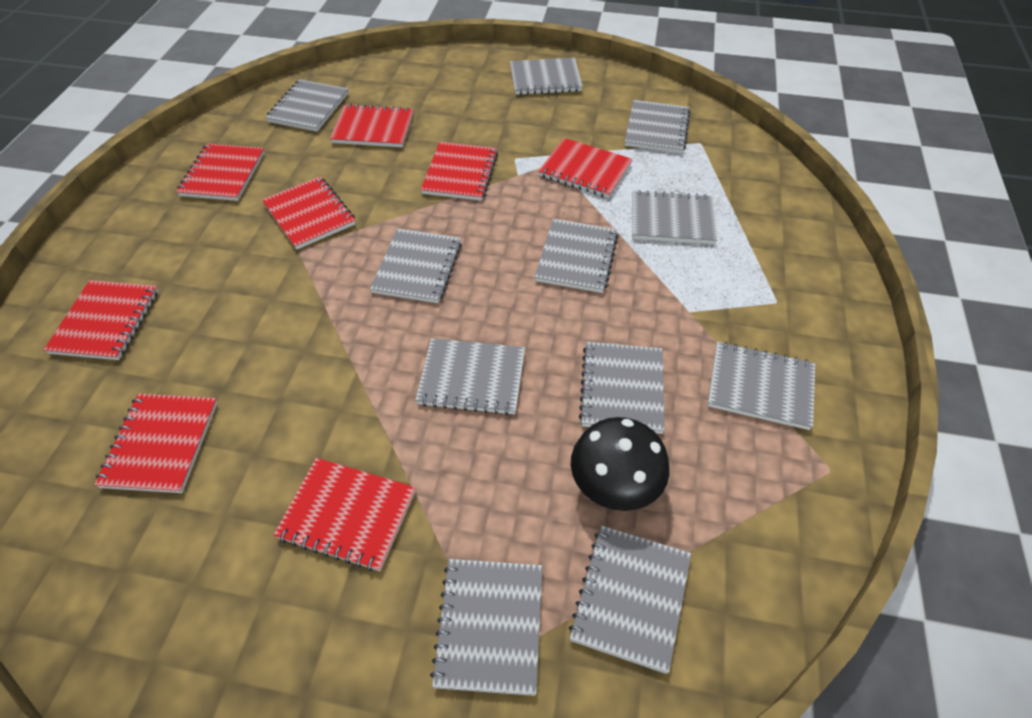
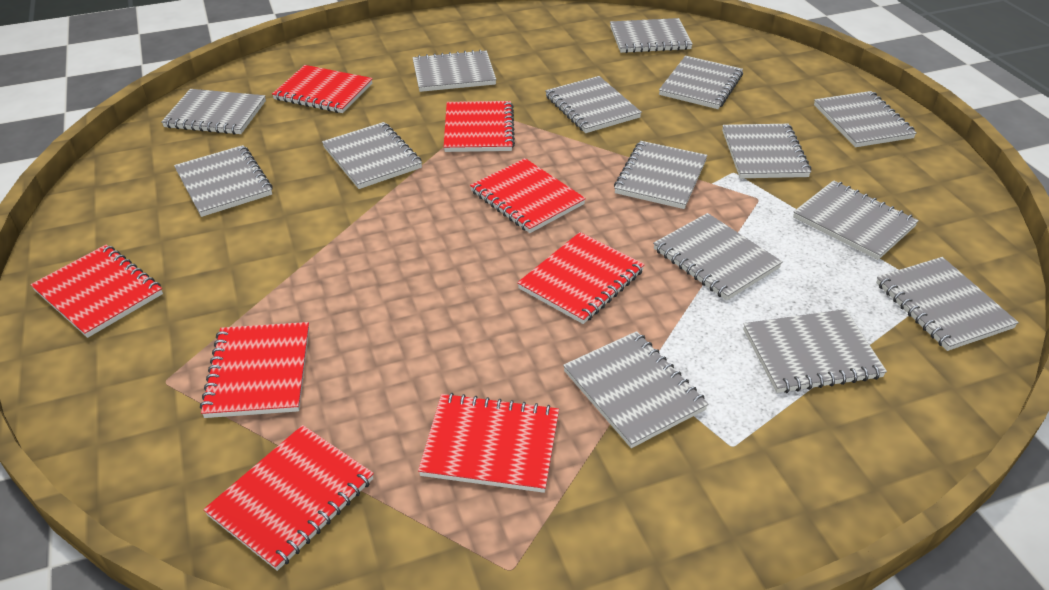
black mushroom: 1 -> 0
grey notebook: 11 -> 15

